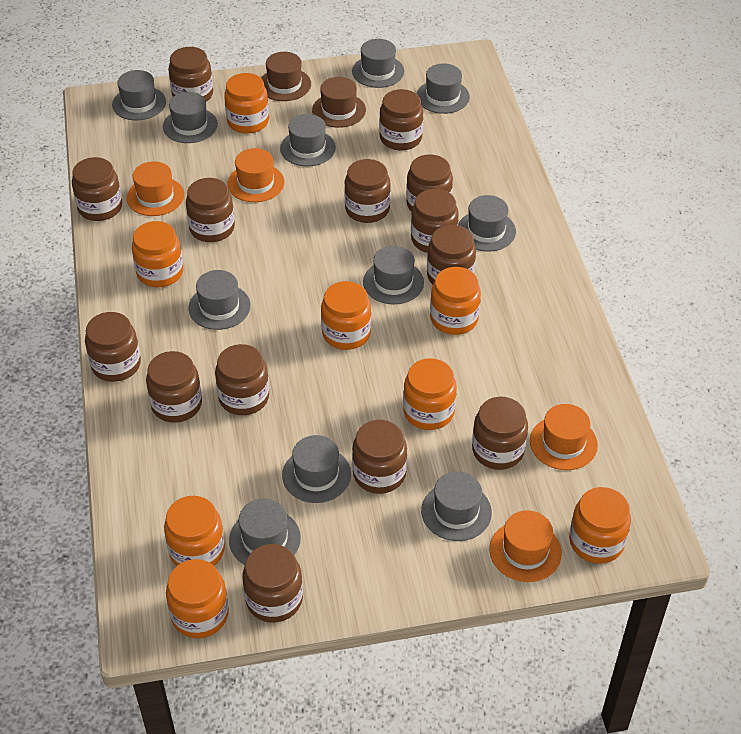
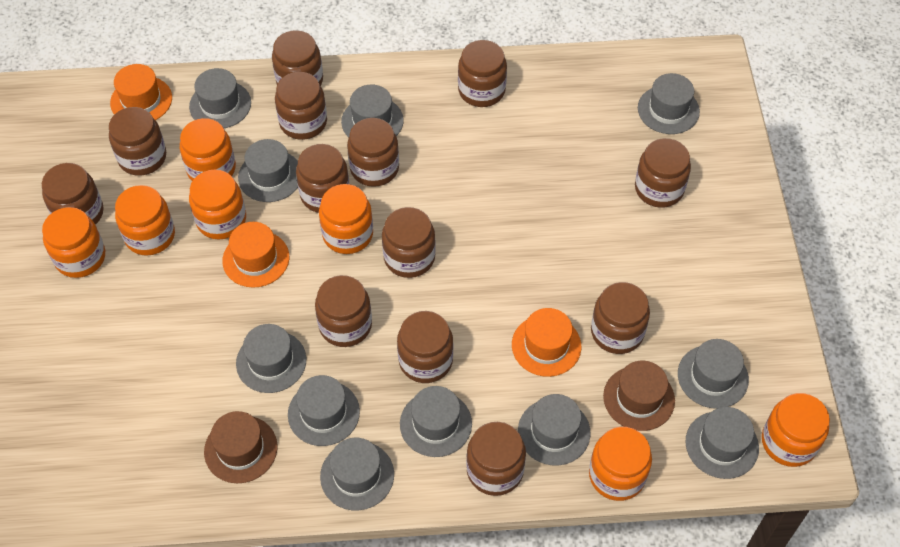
brown jar: 14 -> 13
orange hat: 4 -> 3
orange jar: 8 -> 7

